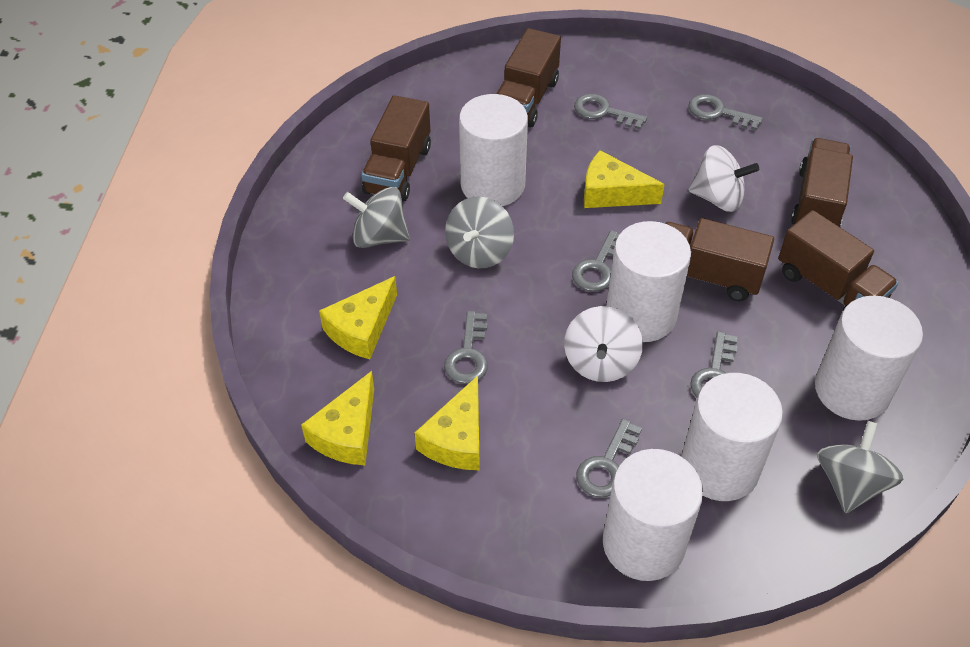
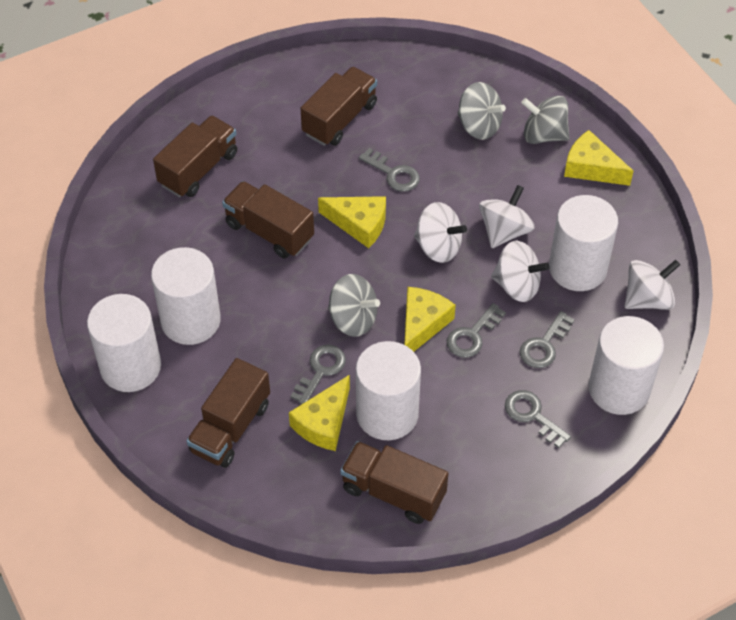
grey key: 6 -> 5
white spinning top: 2 -> 4

